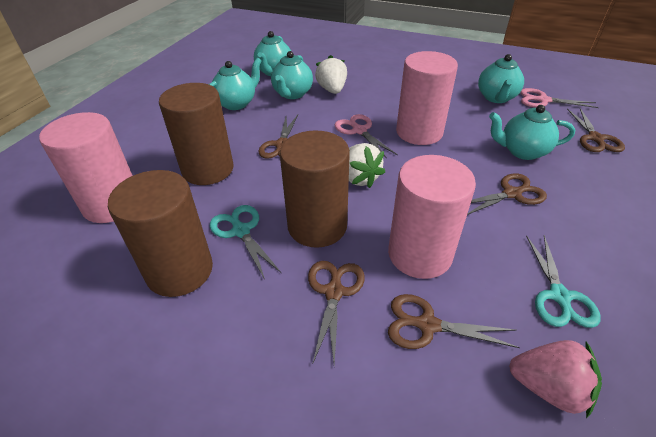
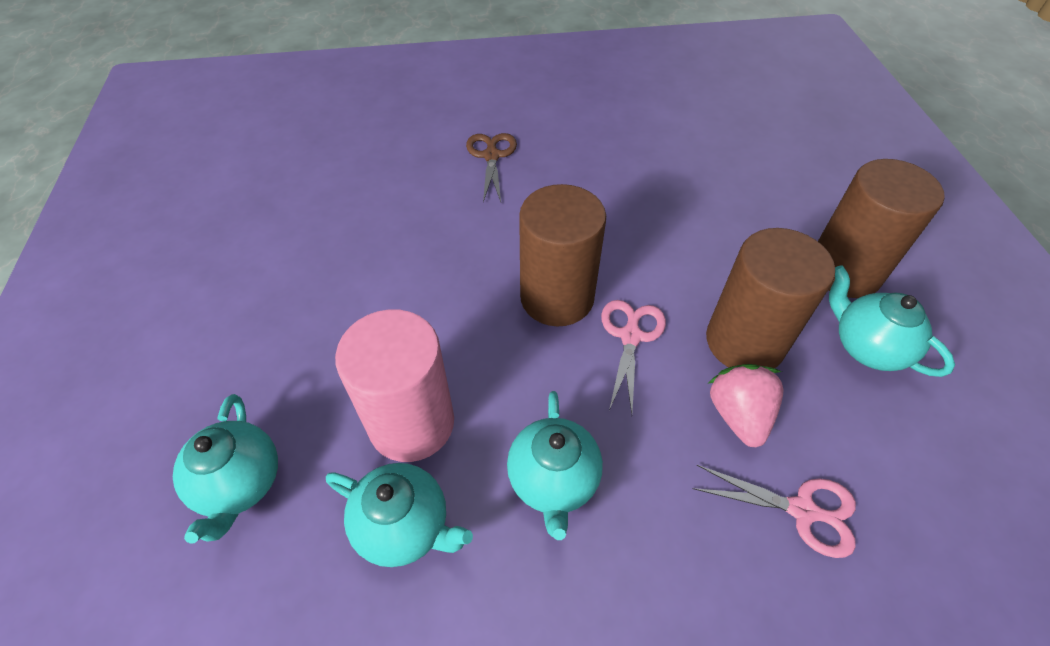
brown scissors: 5 -> 1
pink cylinder: 3 -> 1
turquoise scissors: 2 -> 0
turquoise teapot: 5 -> 4
white strawberry: 2 -> 0

